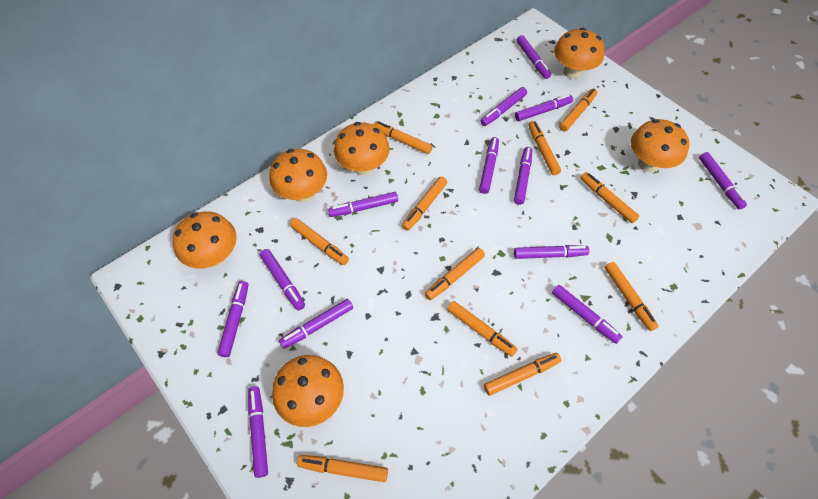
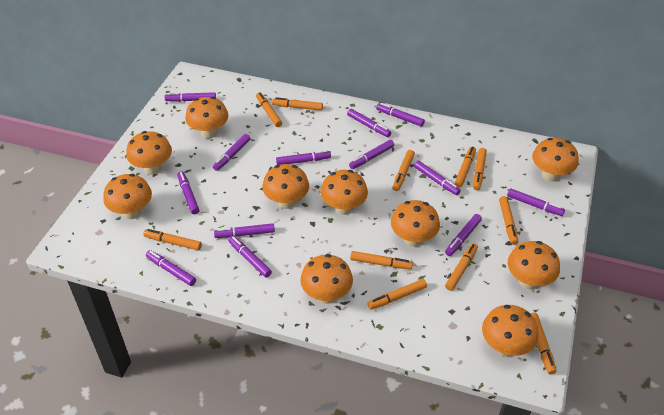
orange mushroom: 6 -> 10

